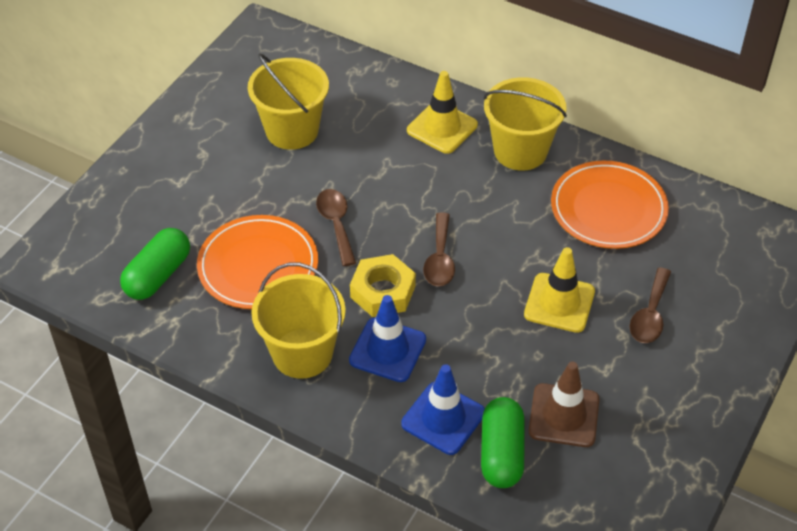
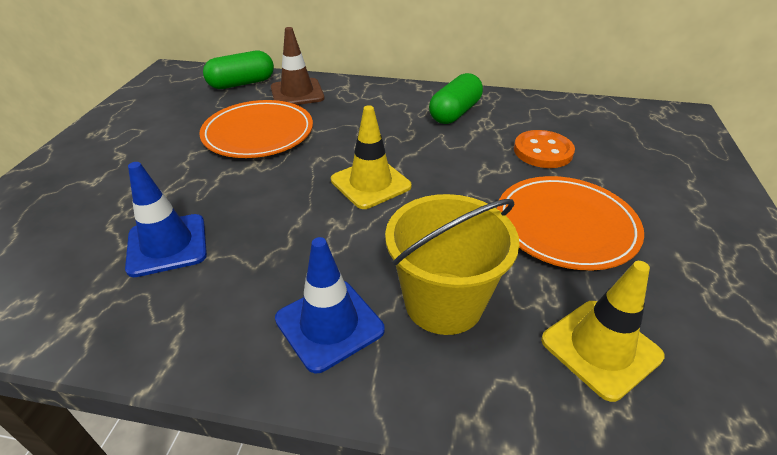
brown spoon: 3 -> 0
orange button: 0 -> 1
yellow bucket: 3 -> 1
yellow nut: 1 -> 0

